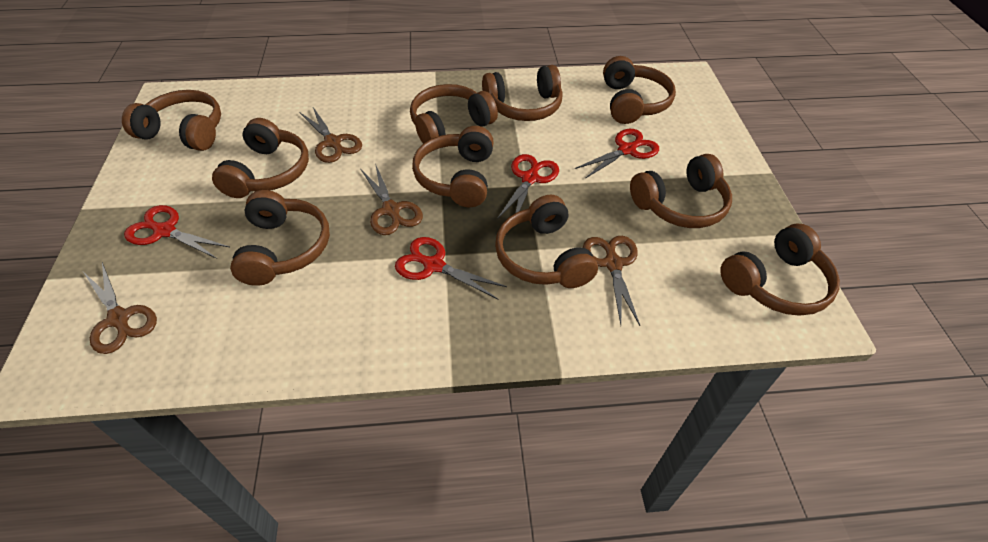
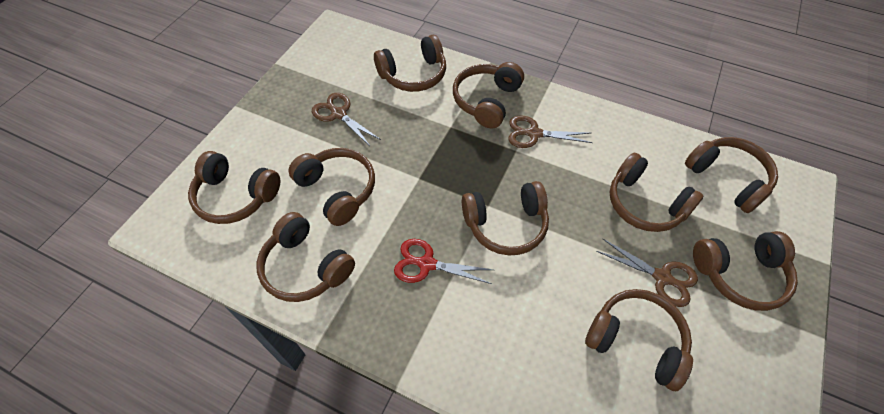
brown scissors: 4 -> 3
red scissors: 4 -> 1

